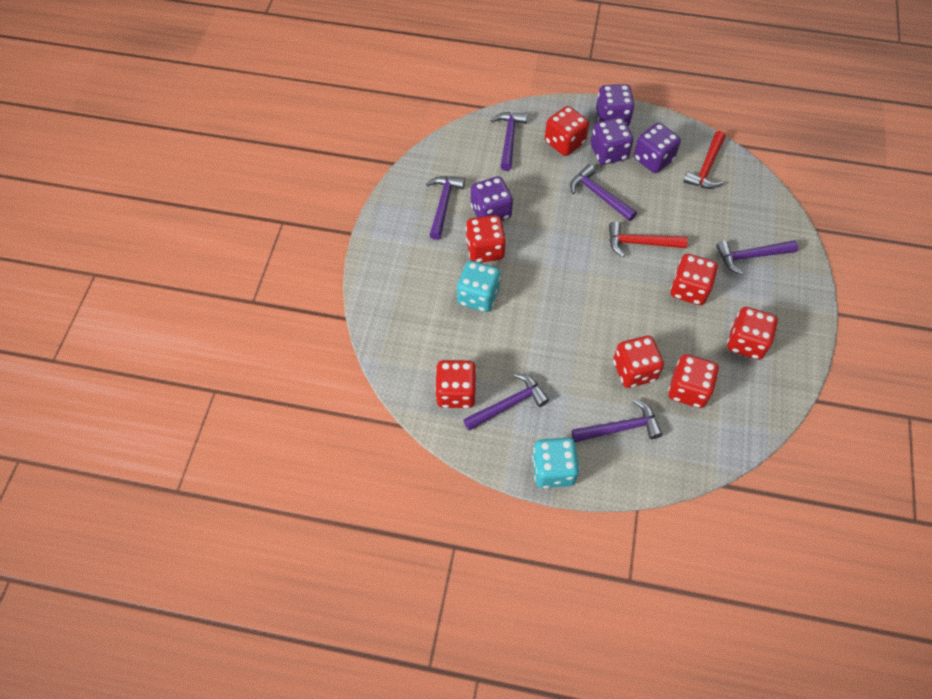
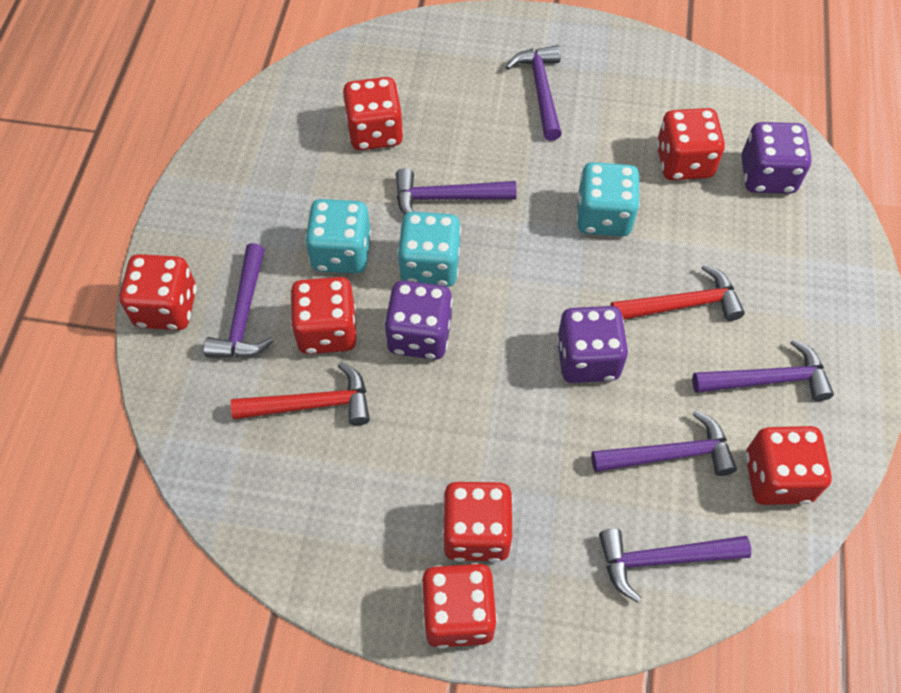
purple dice: 4 -> 3
turquoise dice: 2 -> 3

